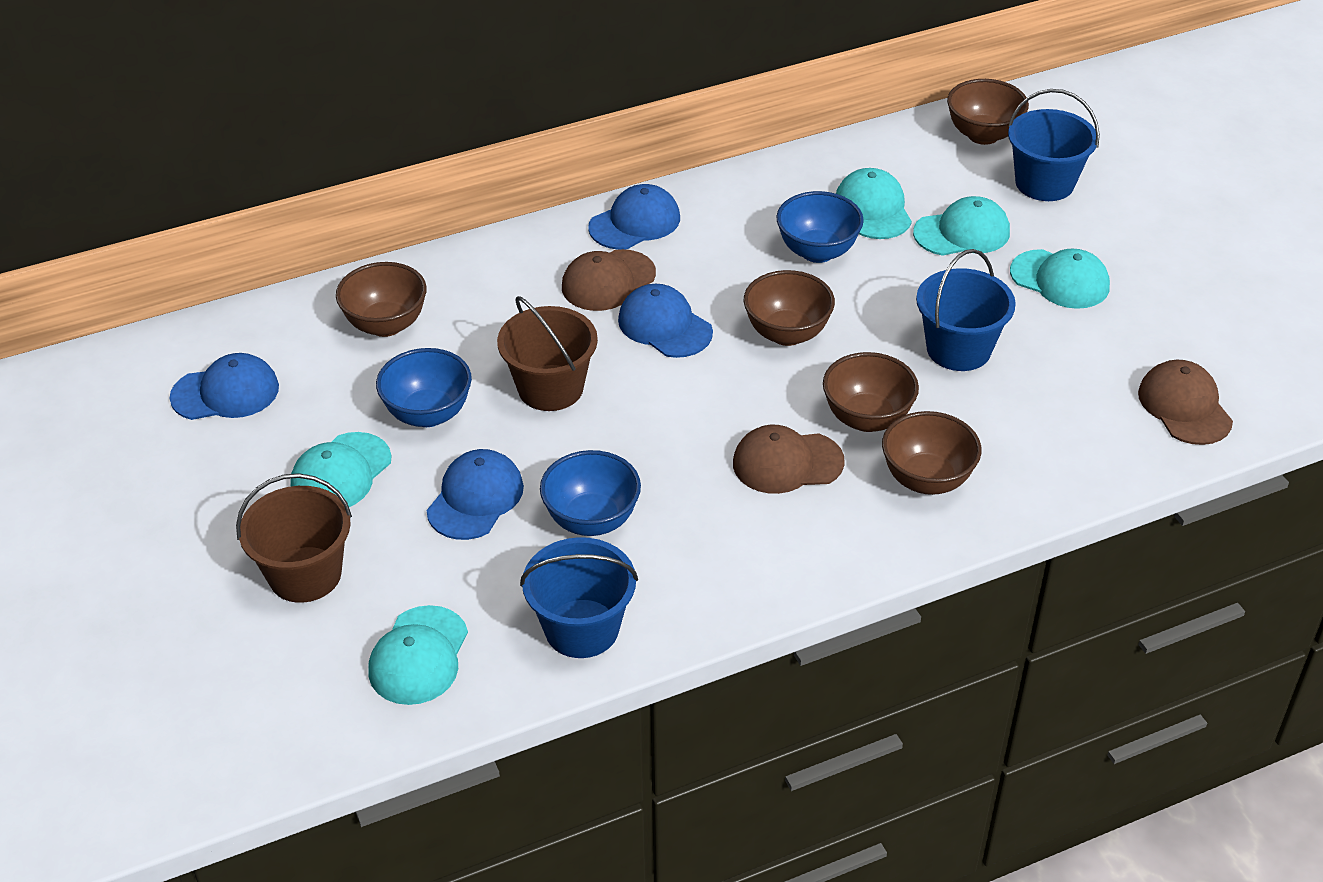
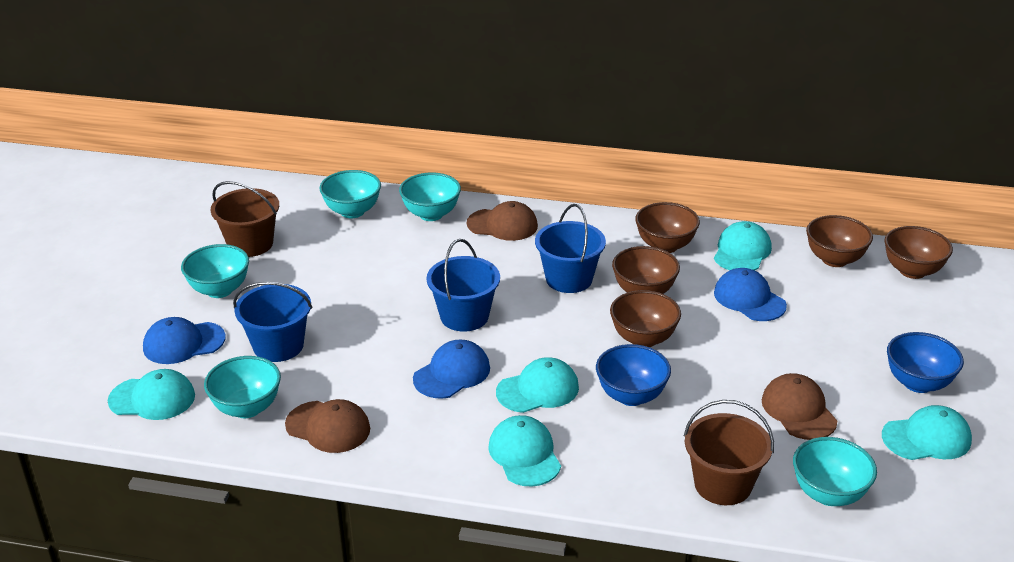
blue bowl: 3 -> 2
blue cap: 4 -> 3
turquoise bowl: 0 -> 5

